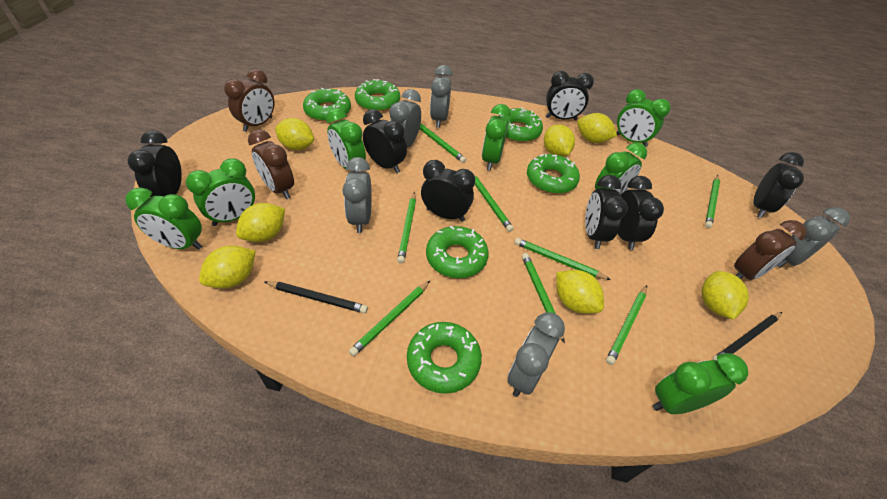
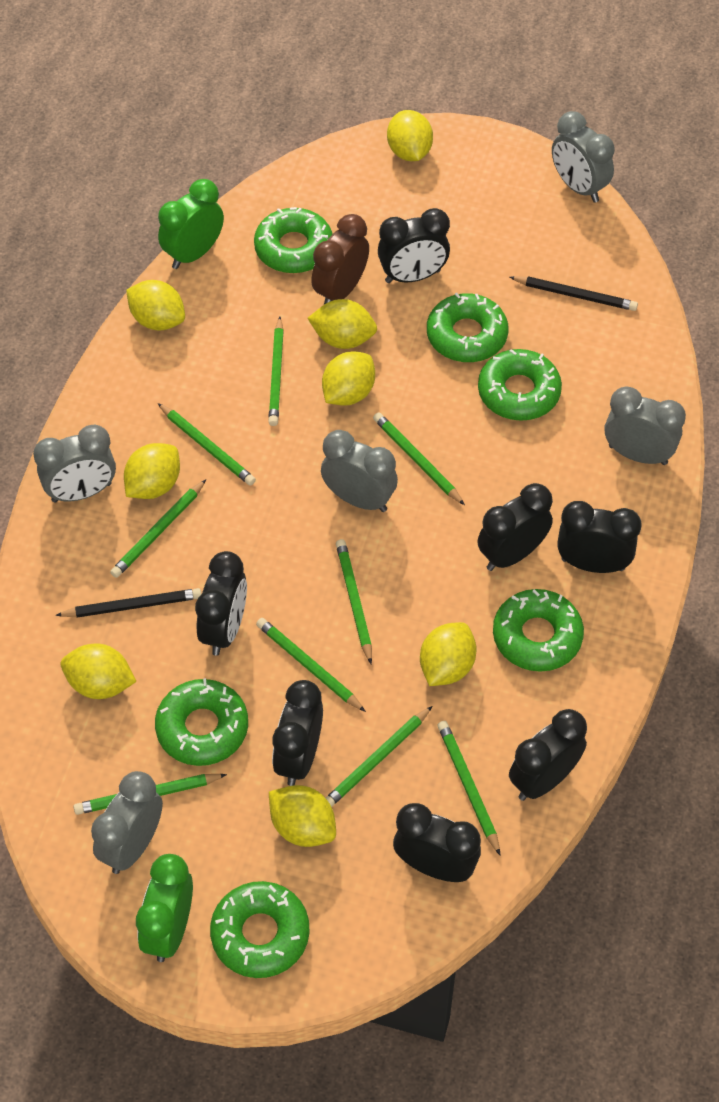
brown clock: 3 -> 1
green clock: 7 -> 2
green pencil: 8 -> 9
yellow lemon: 7 -> 8

